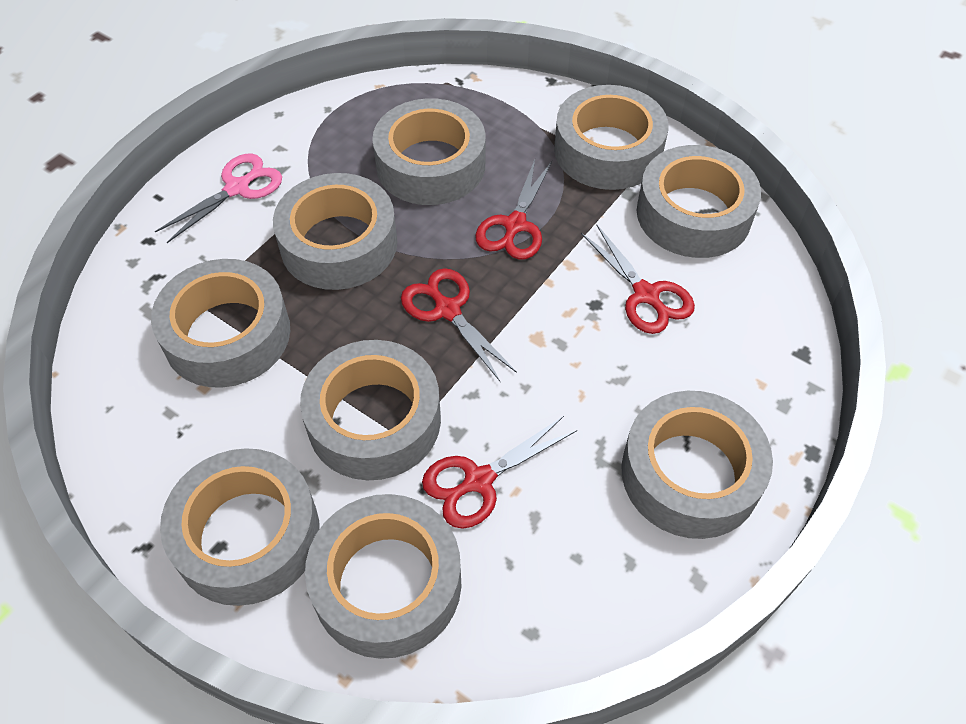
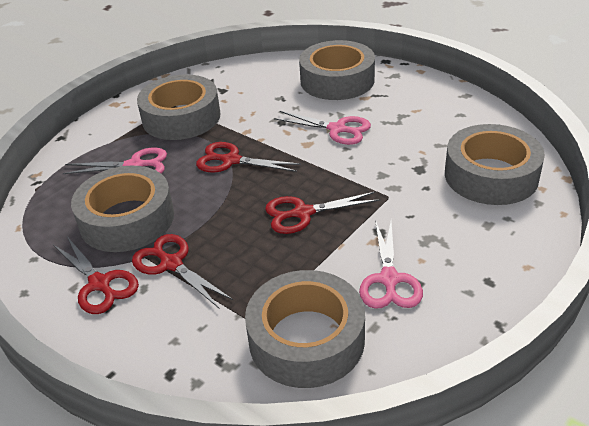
grey tape: 9 -> 5
pink scissors: 1 -> 3

